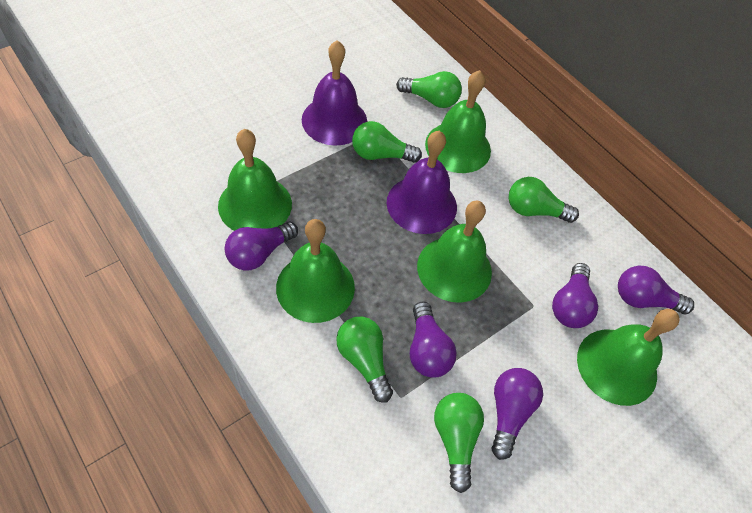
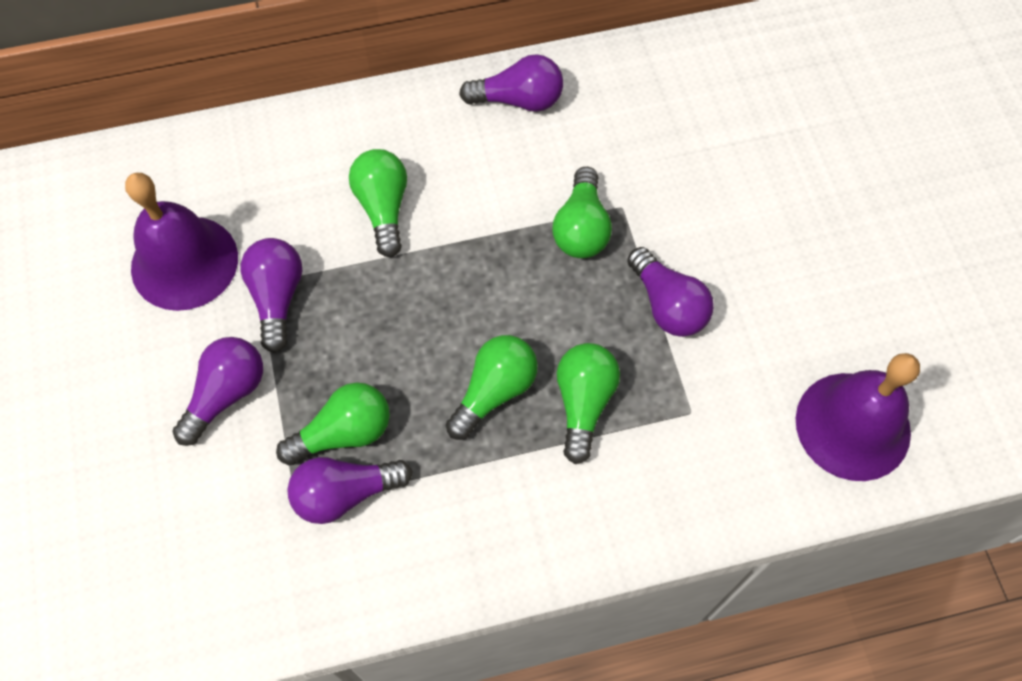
green bell: 5 -> 0

